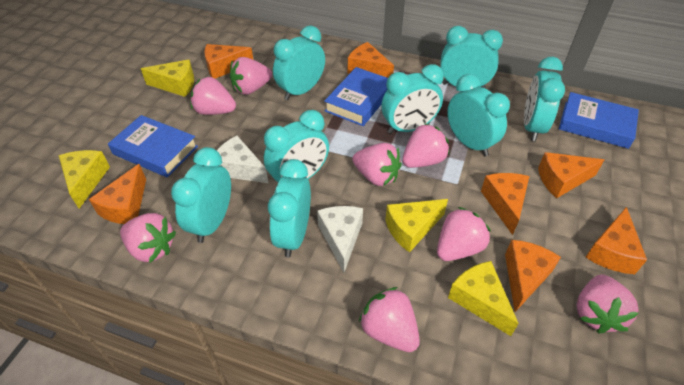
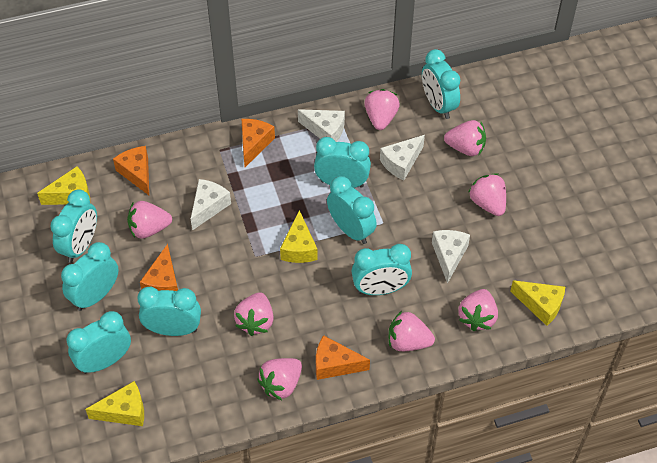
blue book: 3 -> 0
orange cheese: 7 -> 4
white cheese: 2 -> 4

